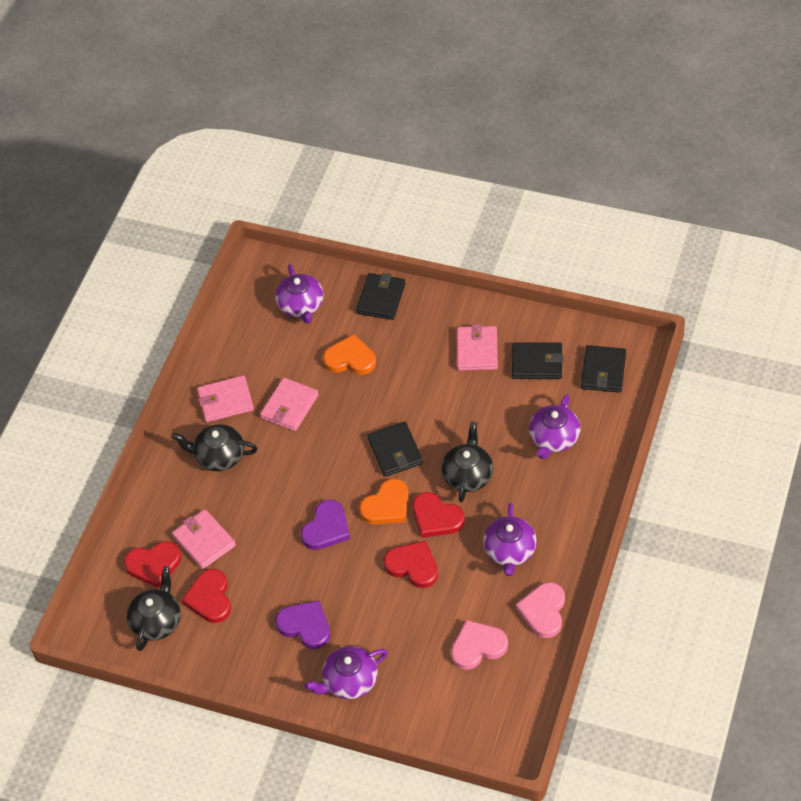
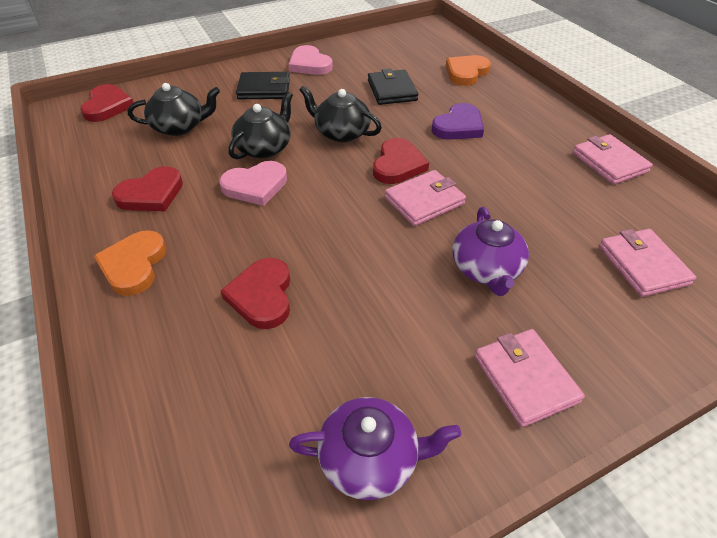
black wallet: 4 -> 2
purple heart: 2 -> 1
purple teapot: 4 -> 2

